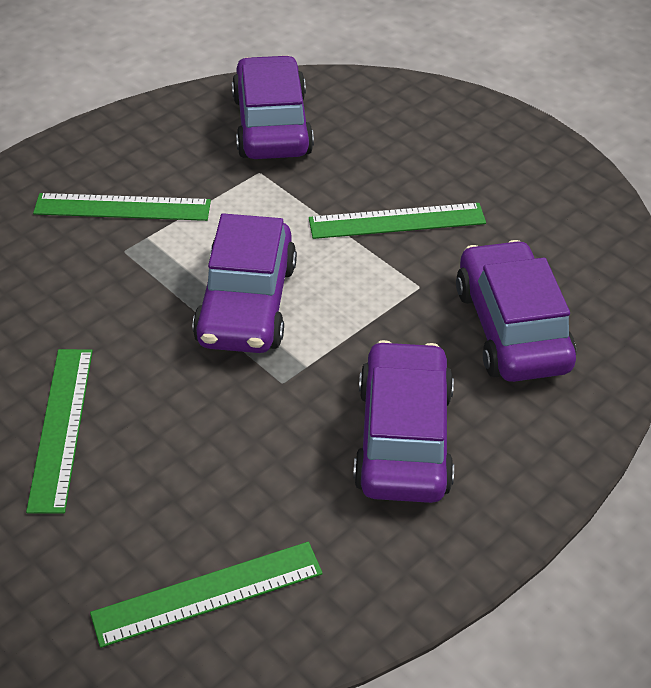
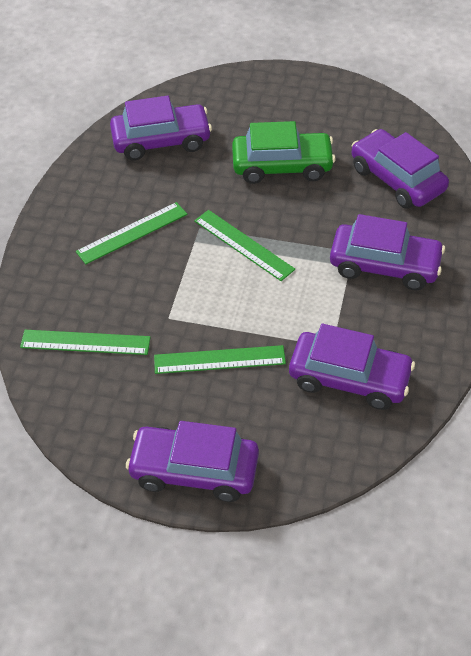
green car: 0 -> 1
purple car: 4 -> 5

